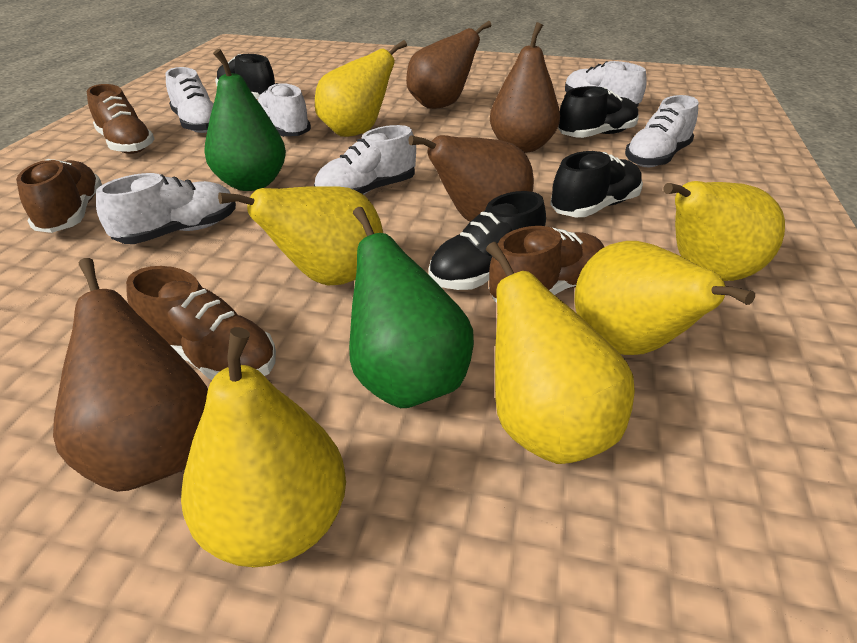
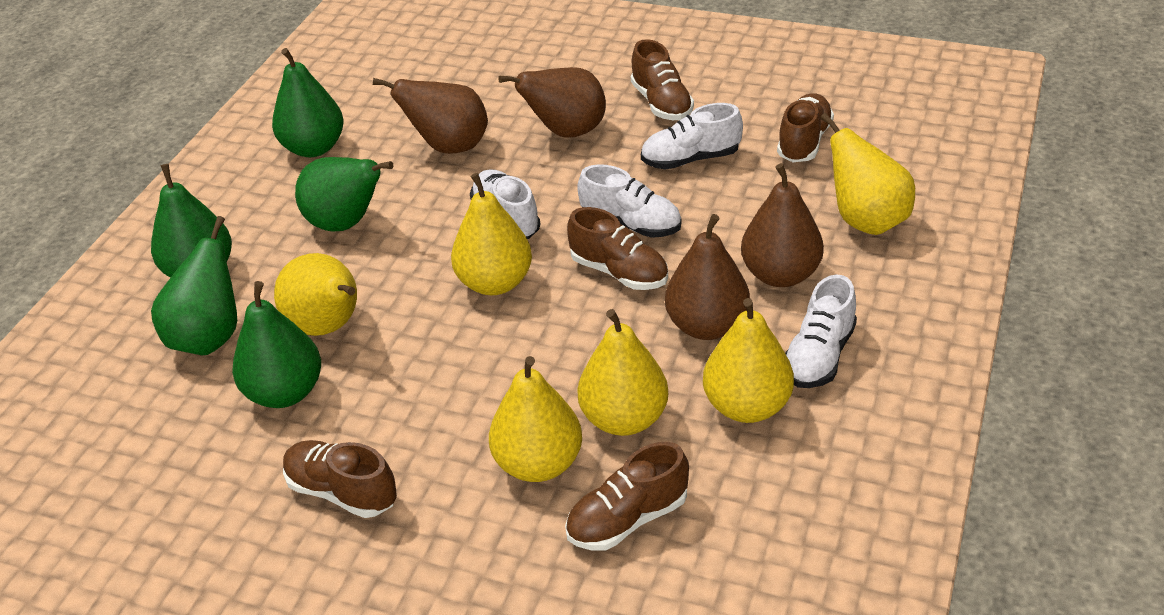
black shoe: 4 -> 0
brown shoe: 4 -> 5
green pear: 2 -> 5
white shoe: 6 -> 4

